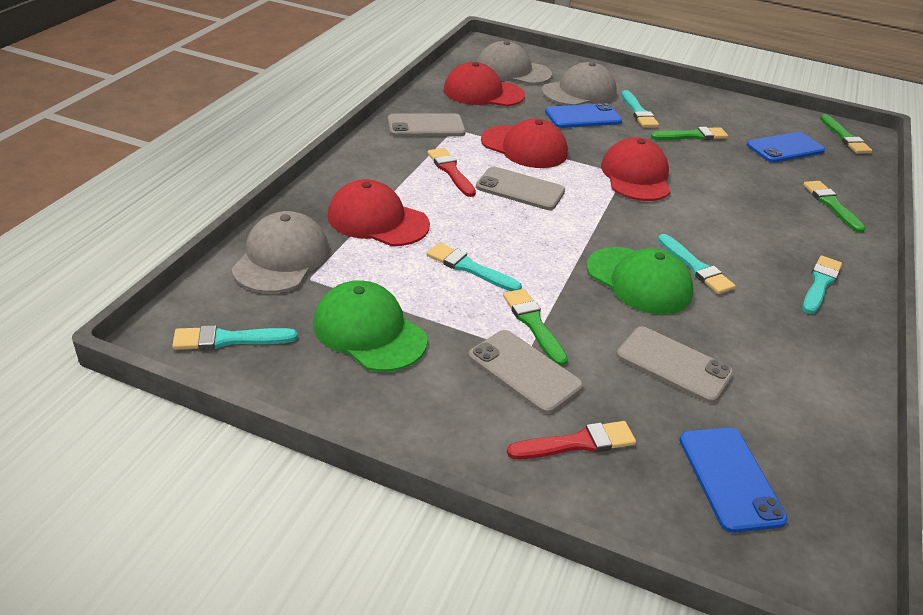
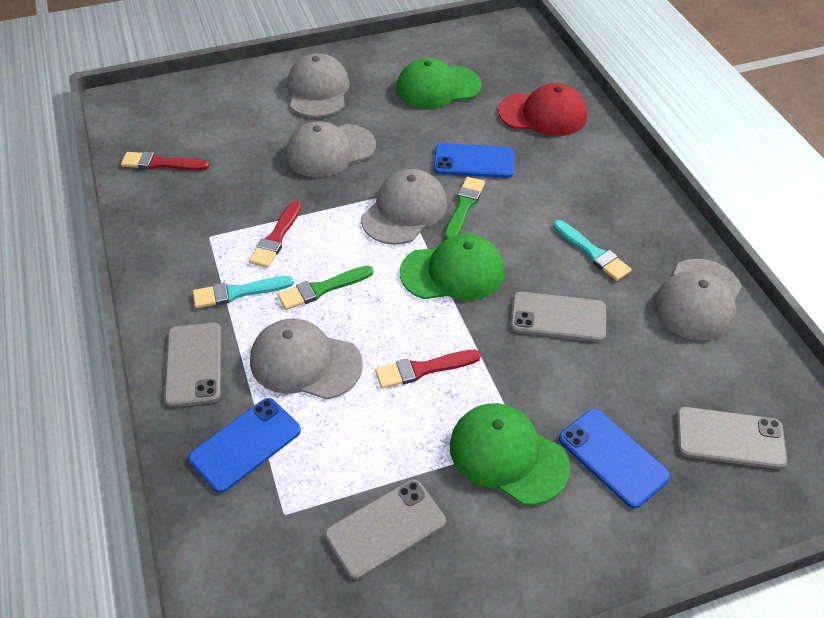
green brush: 4 -> 2
green cap: 2 -> 3
grey cap: 3 -> 5
red brush: 2 -> 3
red cap: 4 -> 1
turquoise brush: 5 -> 2

